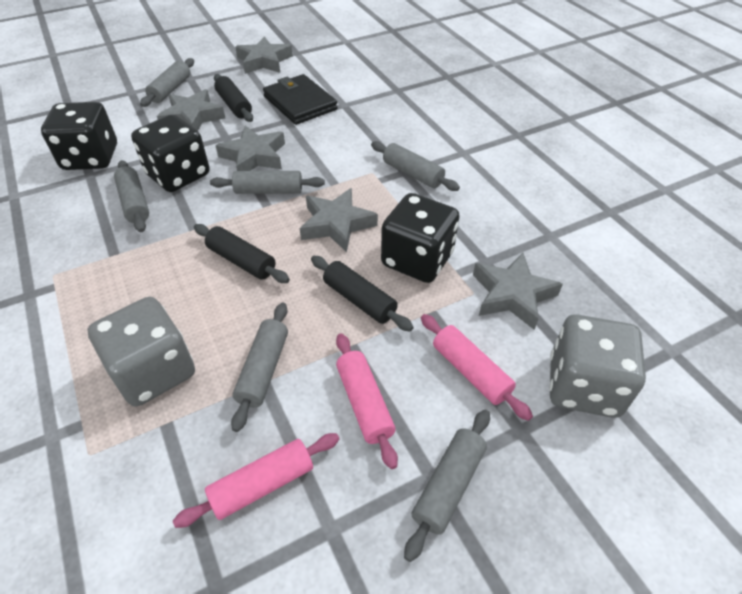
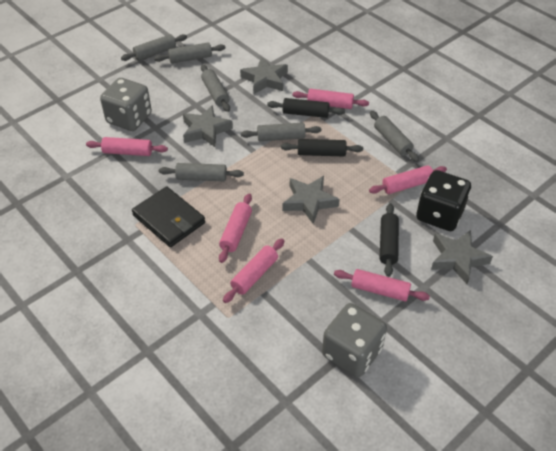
black dice: 3 -> 1
grey star: 5 -> 4
pink rolling pin: 3 -> 6

